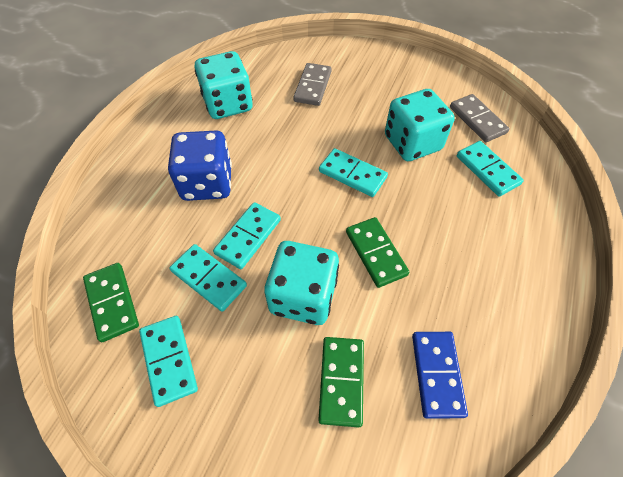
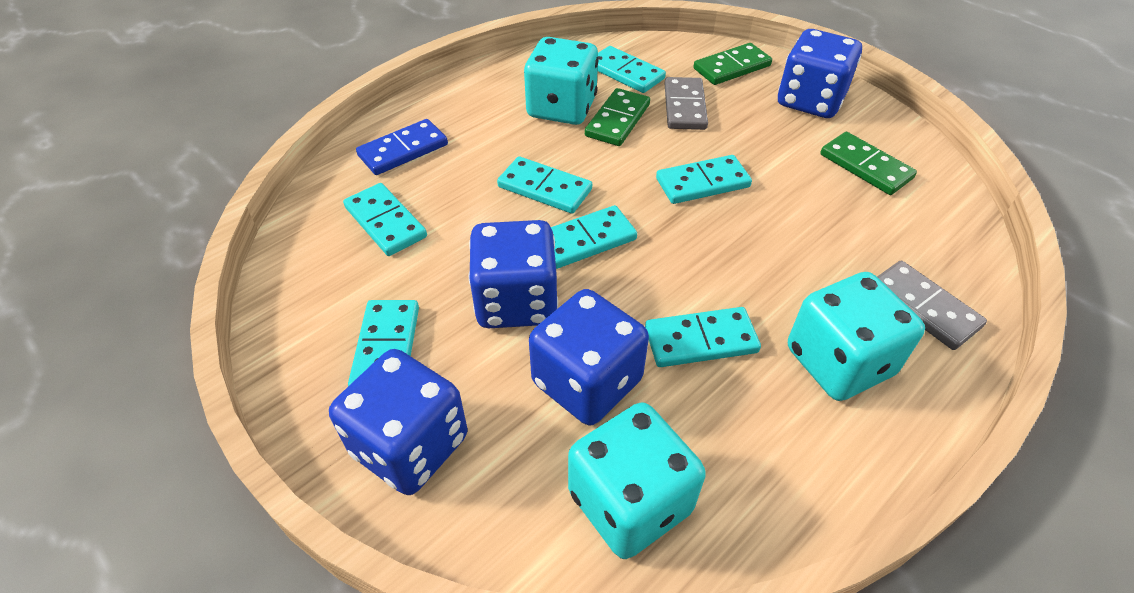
blue dice: 1 -> 4
turquoise domino: 5 -> 7

